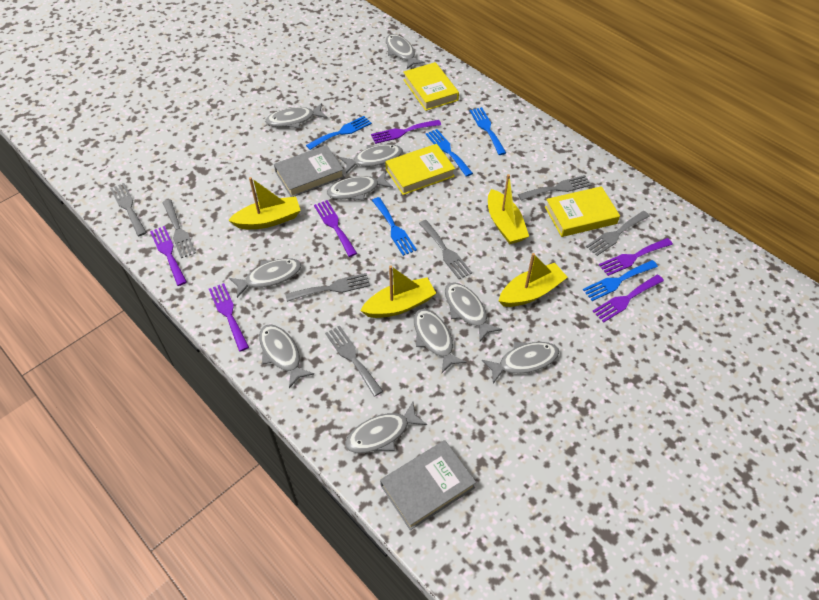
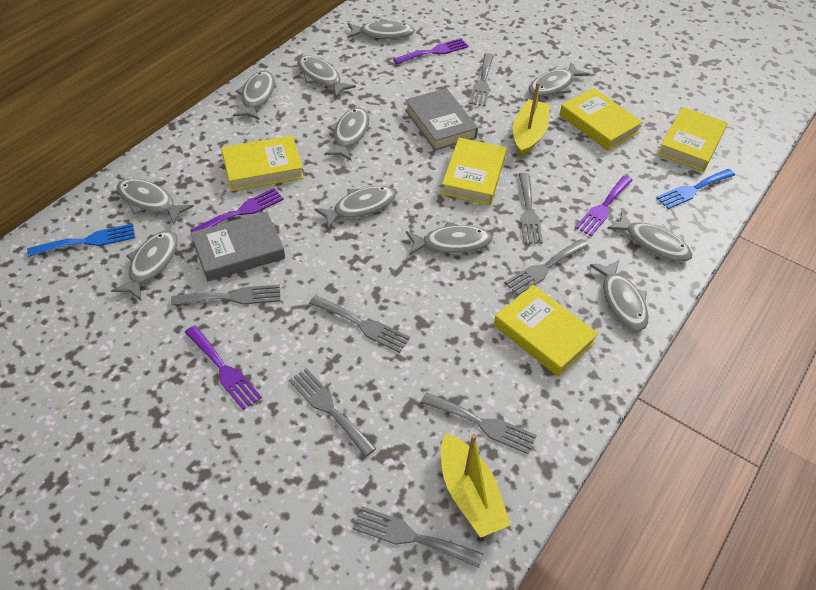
blue fork: 5 -> 2
grey fish: 10 -> 11
grey fork: 7 -> 8
purple fork: 6 -> 4
yellow boat: 4 -> 2
yellow book: 3 -> 5

